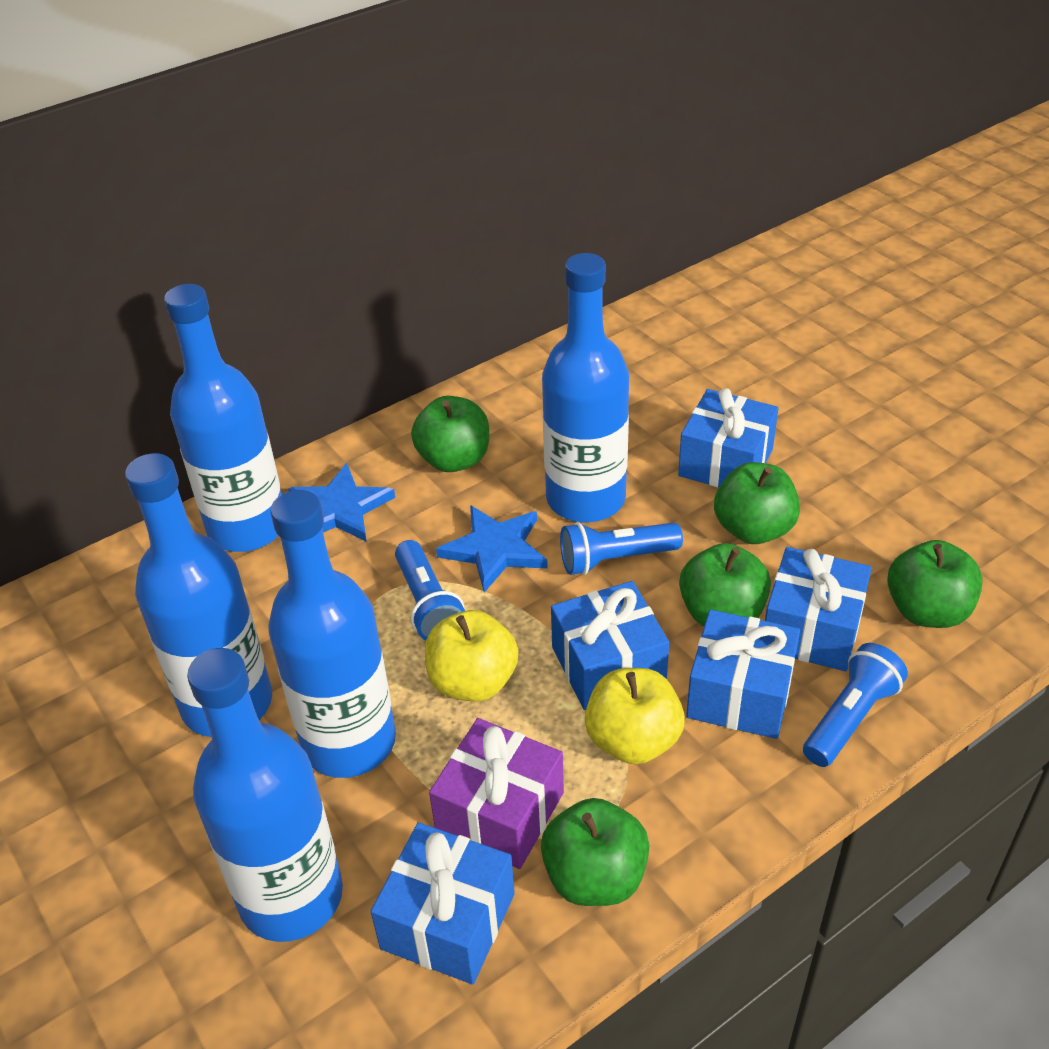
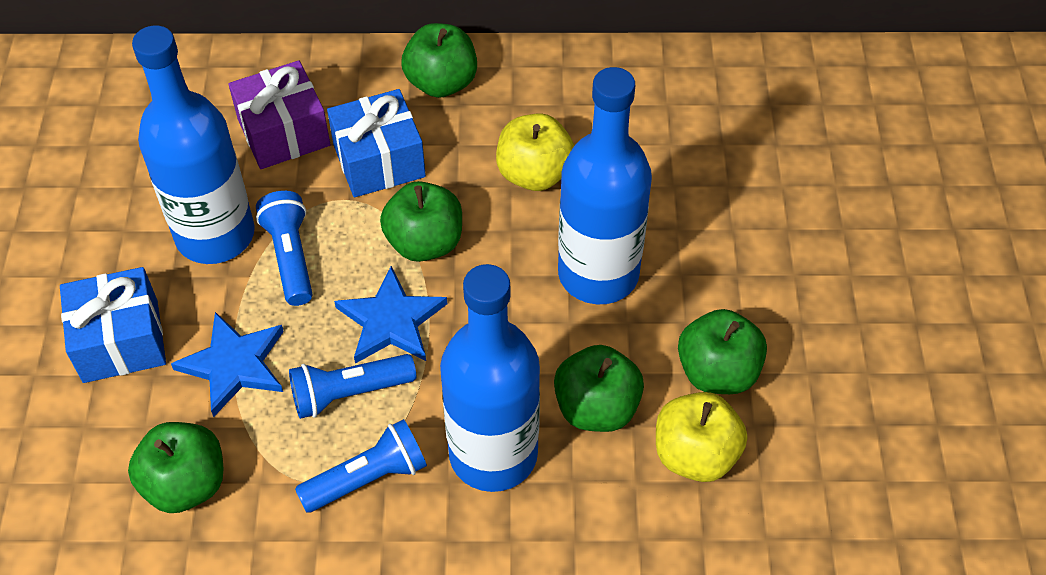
blue bottle: 5 -> 3
blue gift: 5 -> 2

